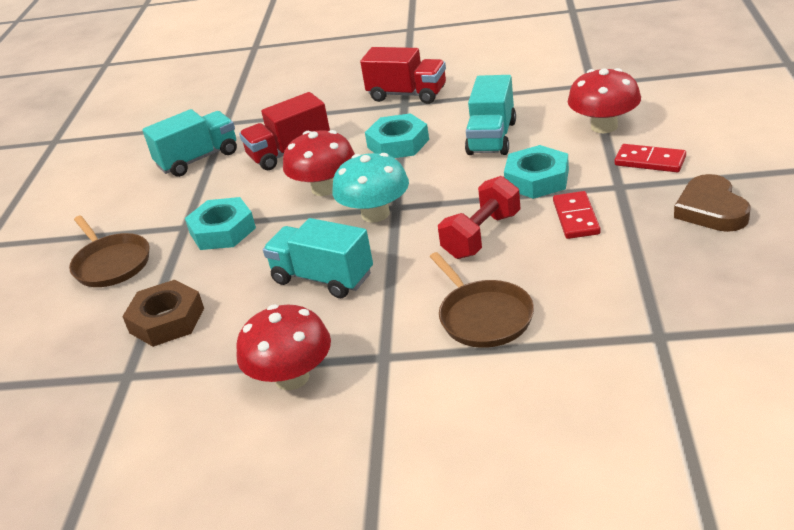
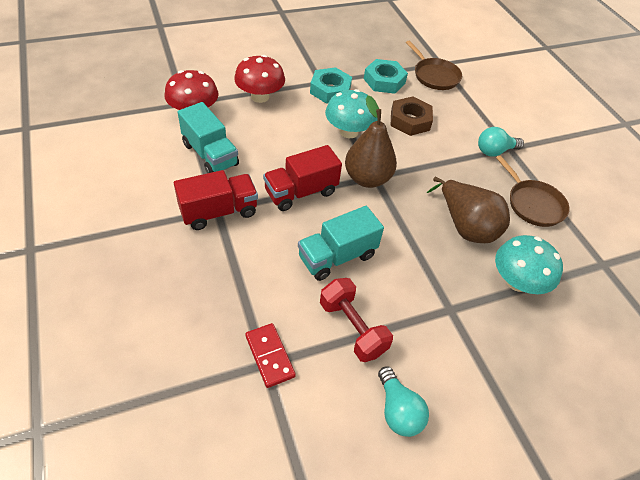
brown heart: 1 -> 0
brown pear: 0 -> 2
red domino: 2 -> 1
red mushroom: 3 -> 2
turquoise light bulb: 0 -> 2
turquoise mushroom: 1 -> 2
turquoise nut: 3 -> 2
turquoise truck: 3 -> 2

